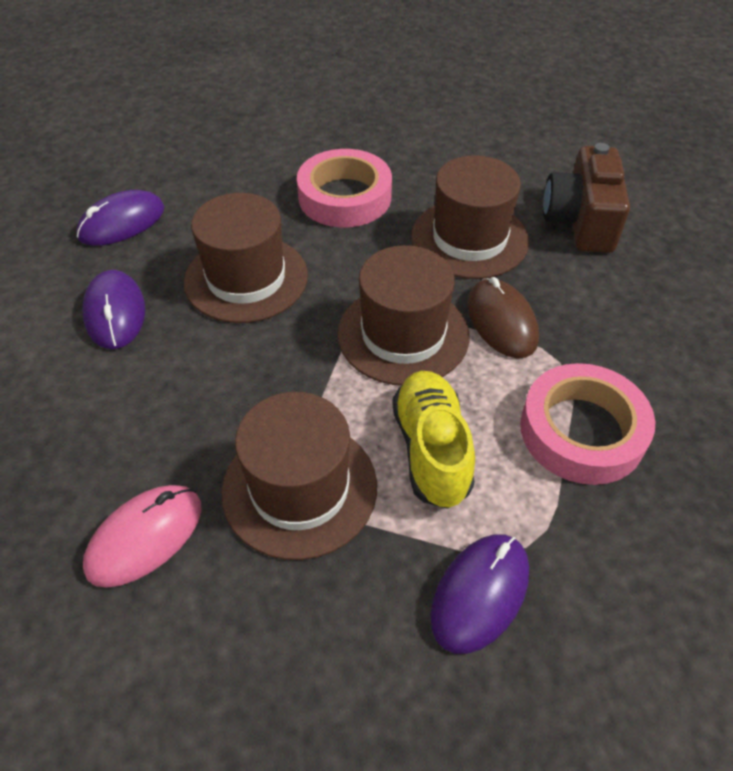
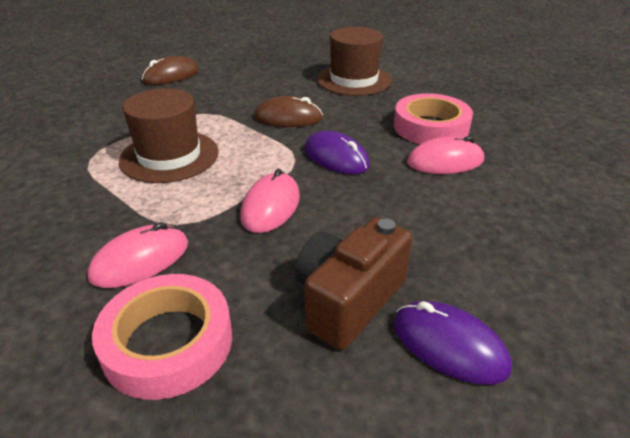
brown hat: 4 -> 2
brown mouse: 1 -> 2
pink mouse: 1 -> 3
purple mouse: 3 -> 2
yellow shoe: 1 -> 0

